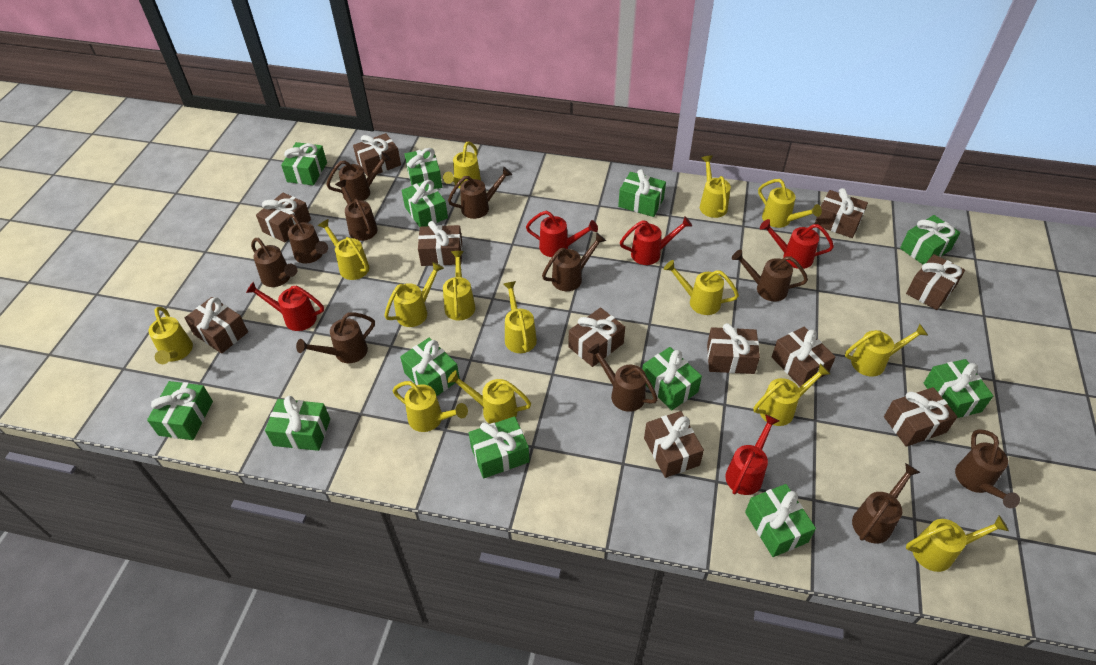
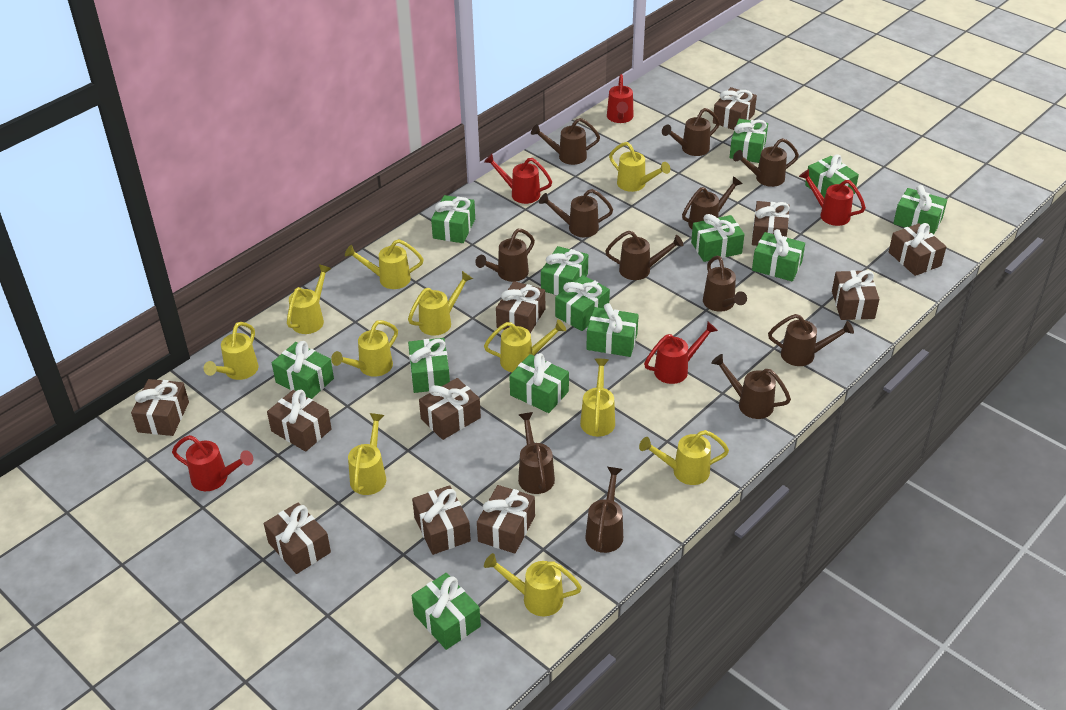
brown watering can: 11 -> 12
green gift: 12 -> 13
yellow watering can: 14 -> 11

